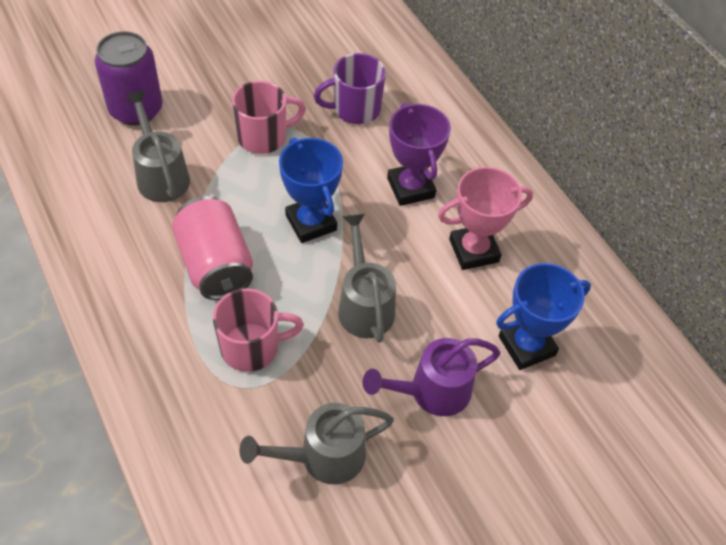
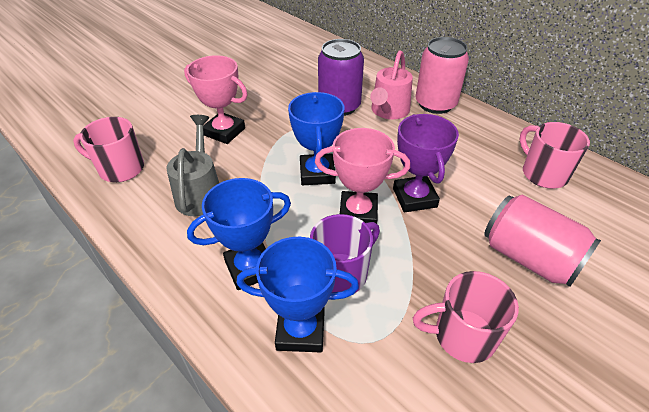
blue trophy: 2 -> 3
grey watering can: 3 -> 1
pink can: 1 -> 2
pink mug: 2 -> 3
pink trophy: 1 -> 2
pink watering can: 0 -> 1
purple watering can: 1 -> 0

